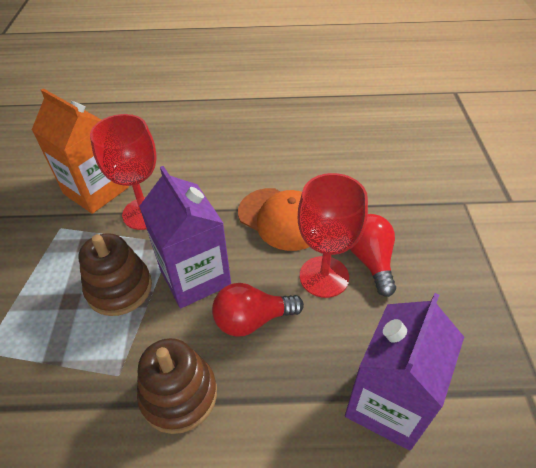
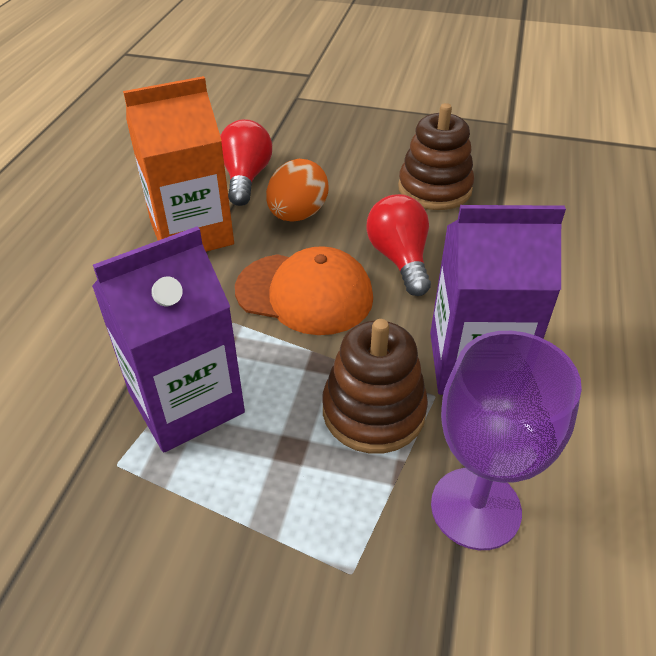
orange egg: 0 -> 1
purple goblet: 0 -> 1
red goblet: 2 -> 0

